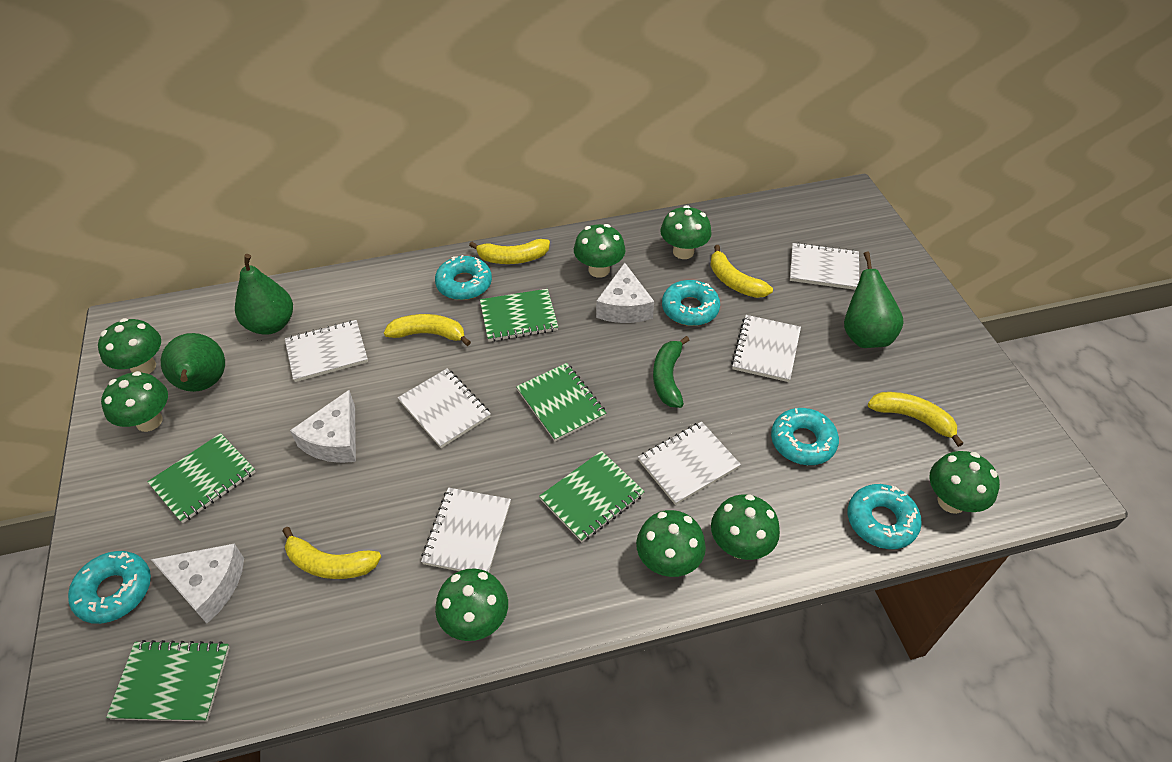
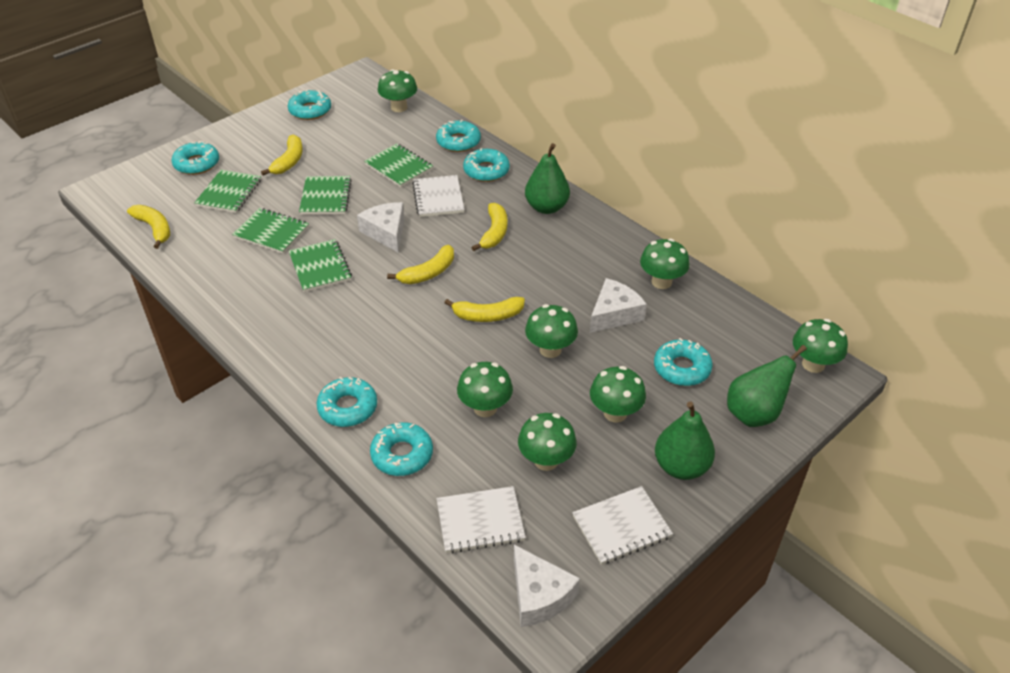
green banana: 1 -> 0
green mushroom: 8 -> 7
turquoise donut: 5 -> 7
white notebook: 6 -> 3

